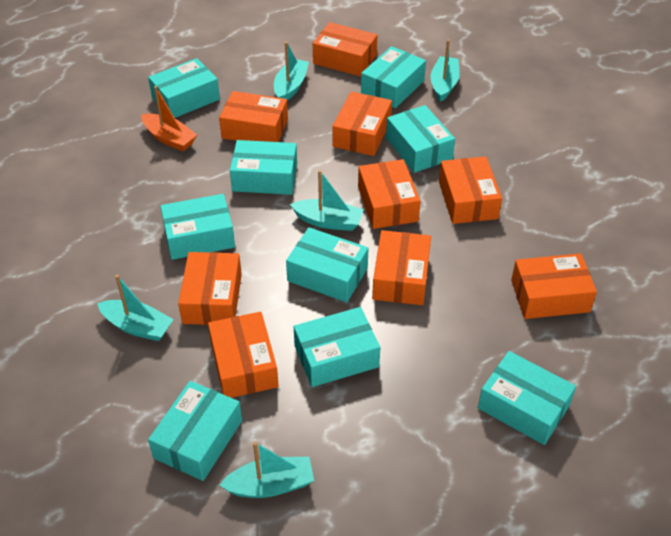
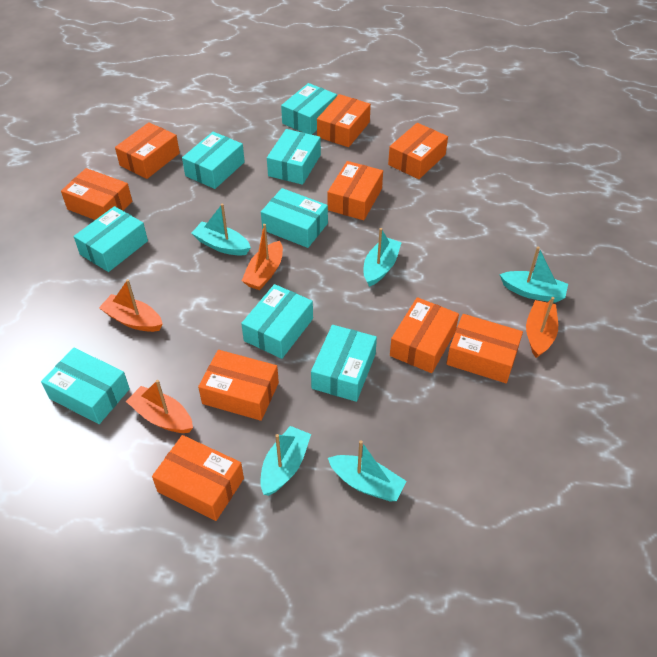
orange boat: 1 -> 4
turquoise box: 9 -> 8

